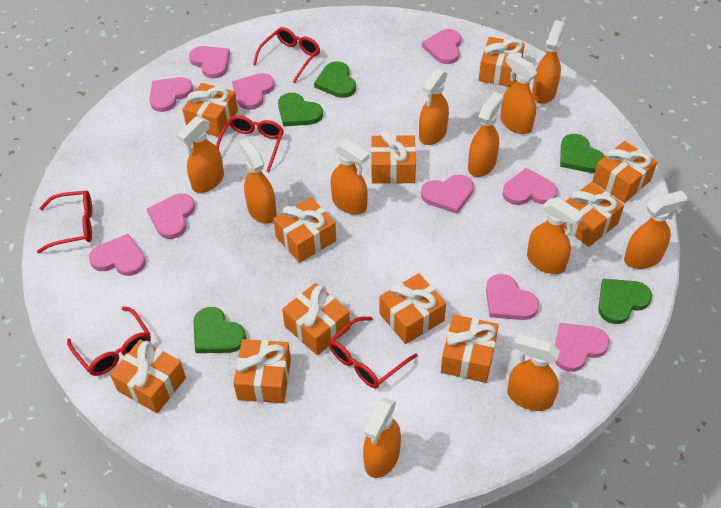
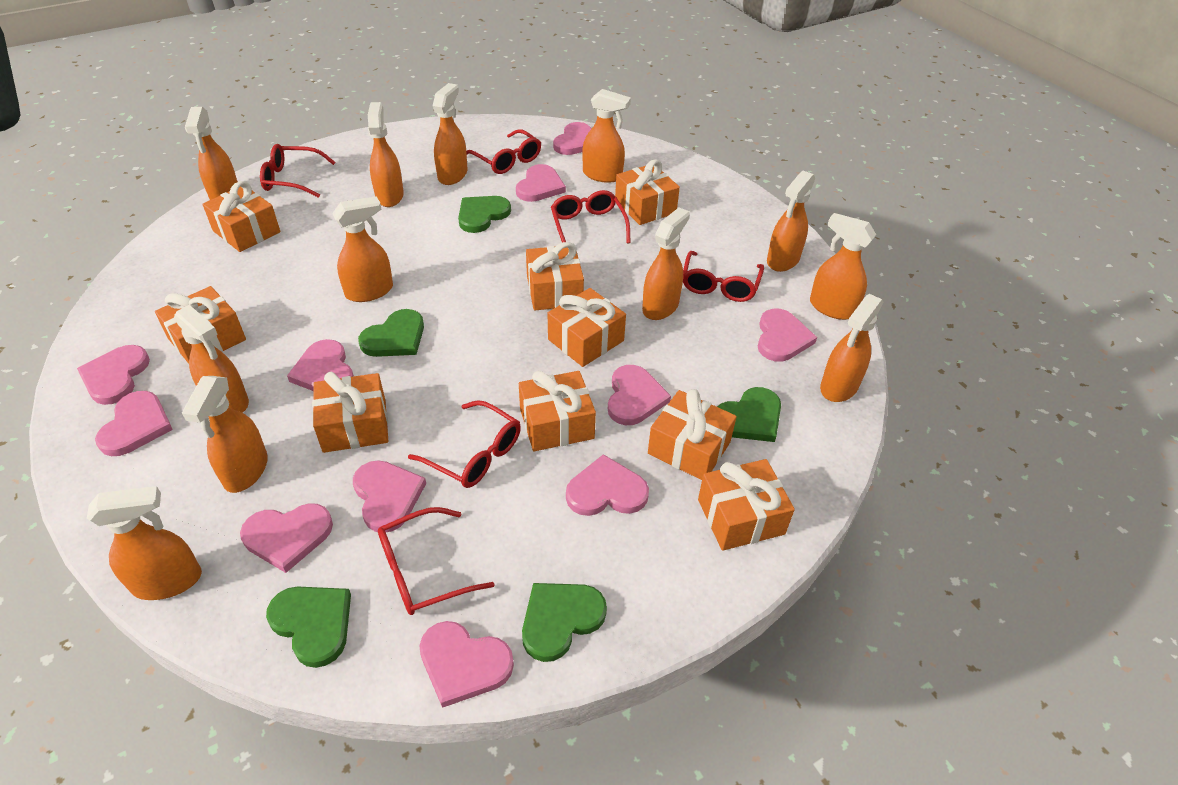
orange gift: 11 -> 9
orange spray bottle: 11 -> 12
pink heart: 10 -> 11
red glasses: 5 -> 6

